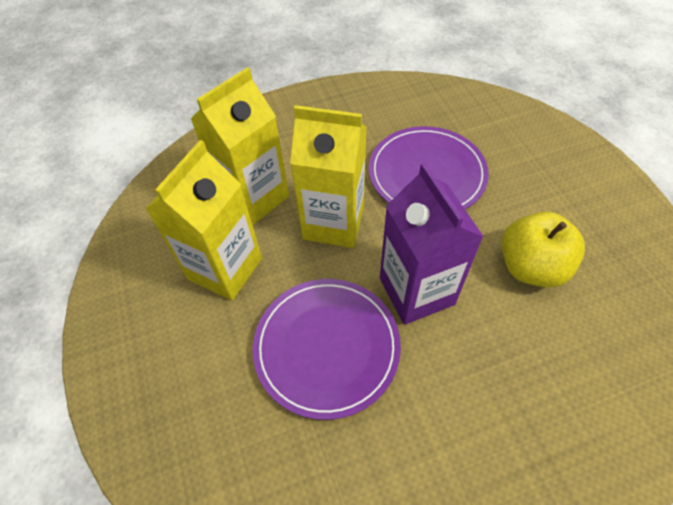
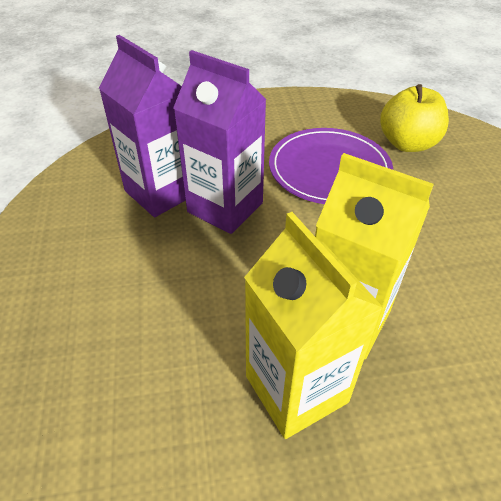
purple carton: 1 -> 2
purple plate: 2 -> 1
yellow carton: 3 -> 2

